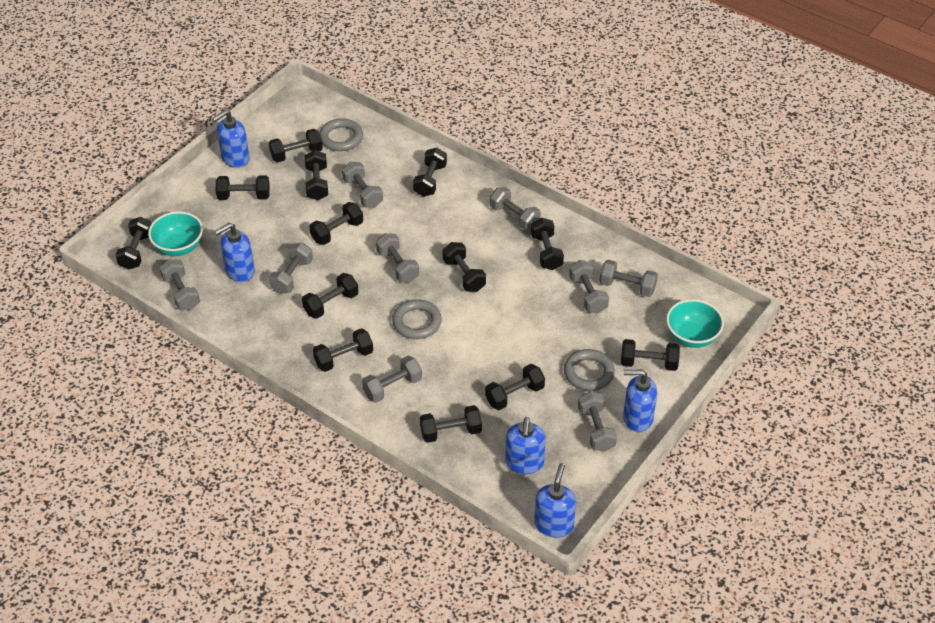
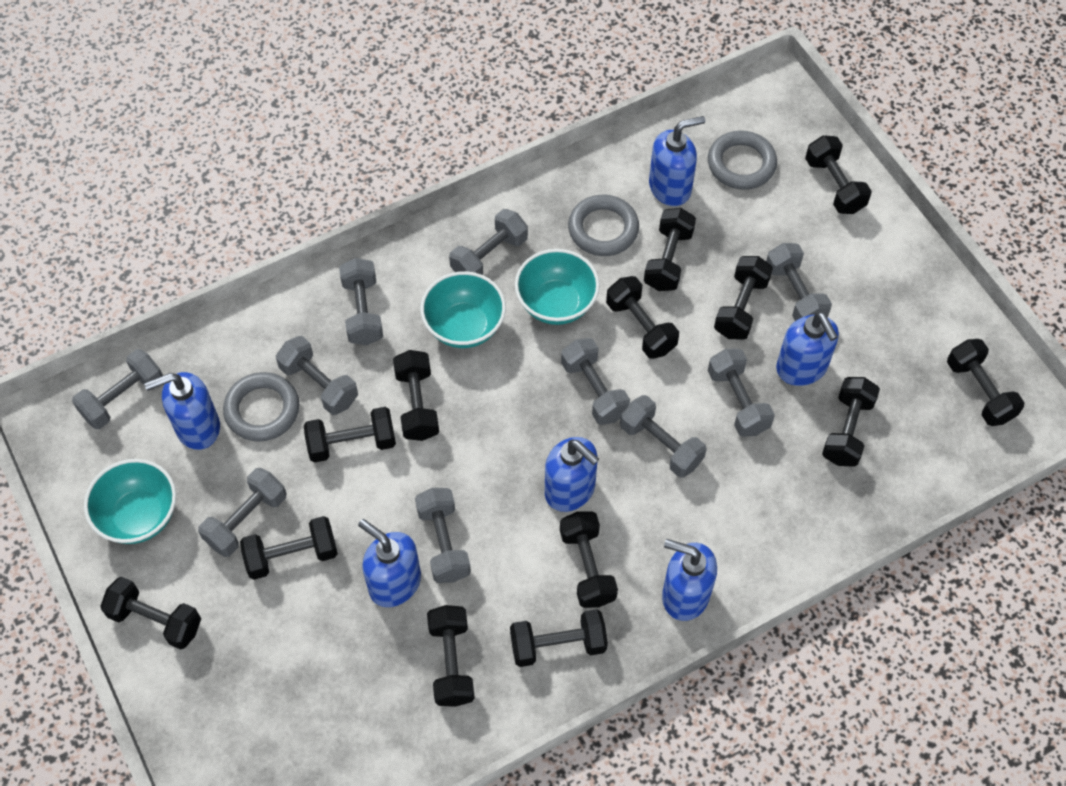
blue soap dispenser: 5 -> 6
grey dumbbell: 9 -> 10
turquoise bowl: 2 -> 3

